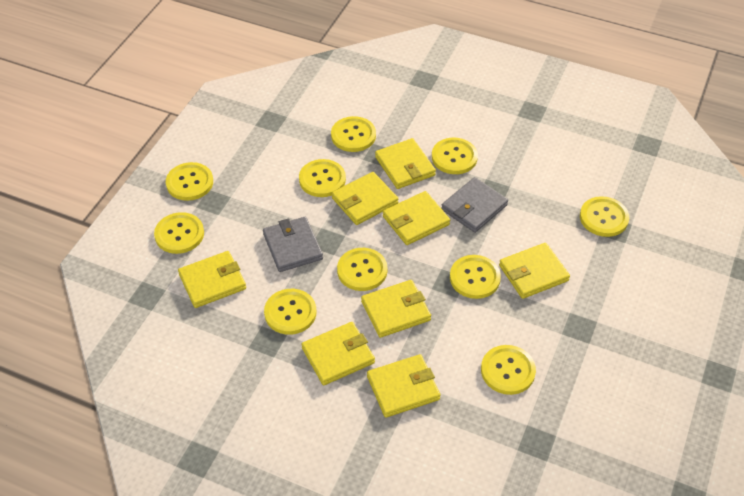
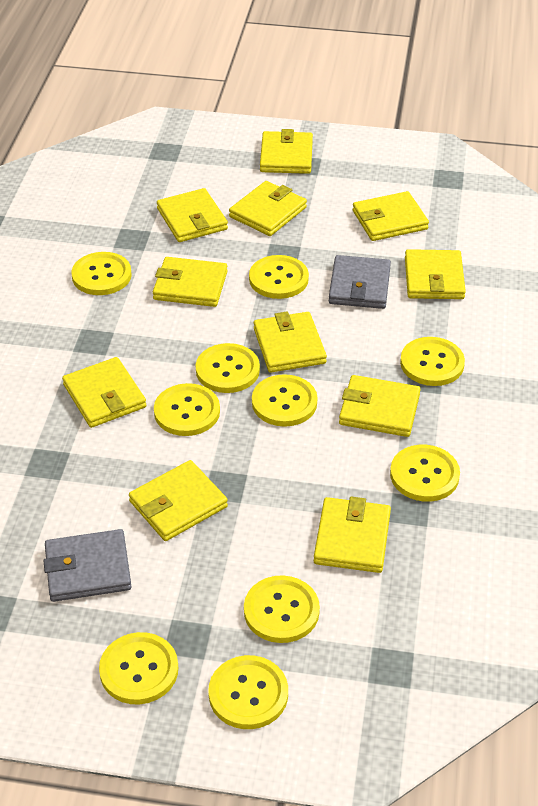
yellow wallet: 8 -> 11

